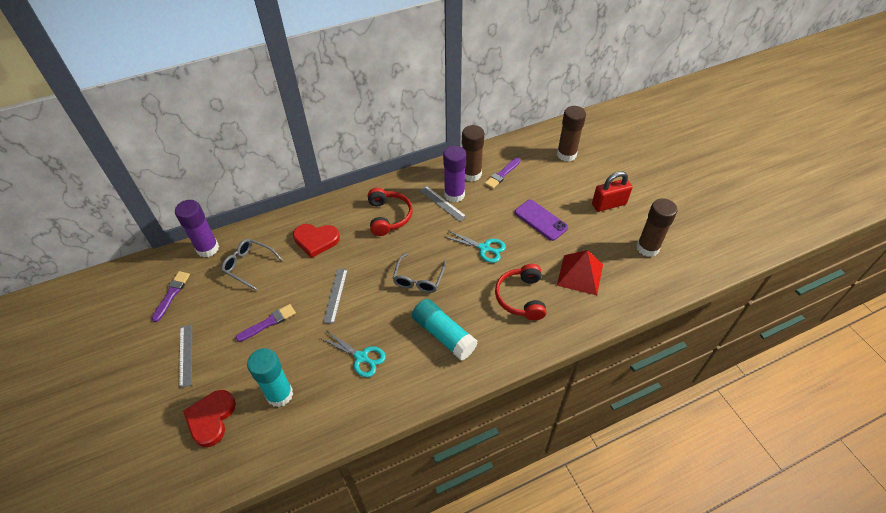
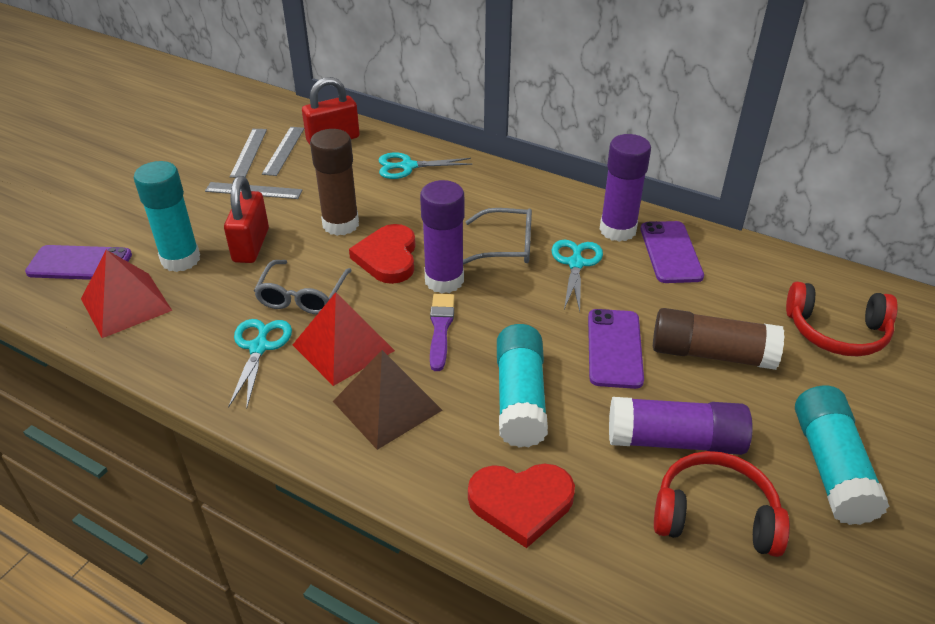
brown glue stick: 3 -> 2
brown pyramid: 0 -> 1
purple brush: 3 -> 1
purple glue stick: 2 -> 3
purple phone: 1 -> 3
red padlock: 1 -> 2
red pyramid: 1 -> 2
turquoise glue stick: 2 -> 3
turquoise scissors: 2 -> 3

